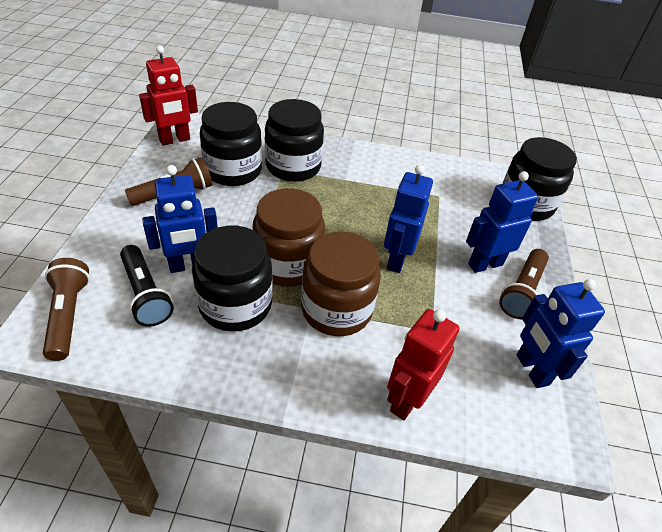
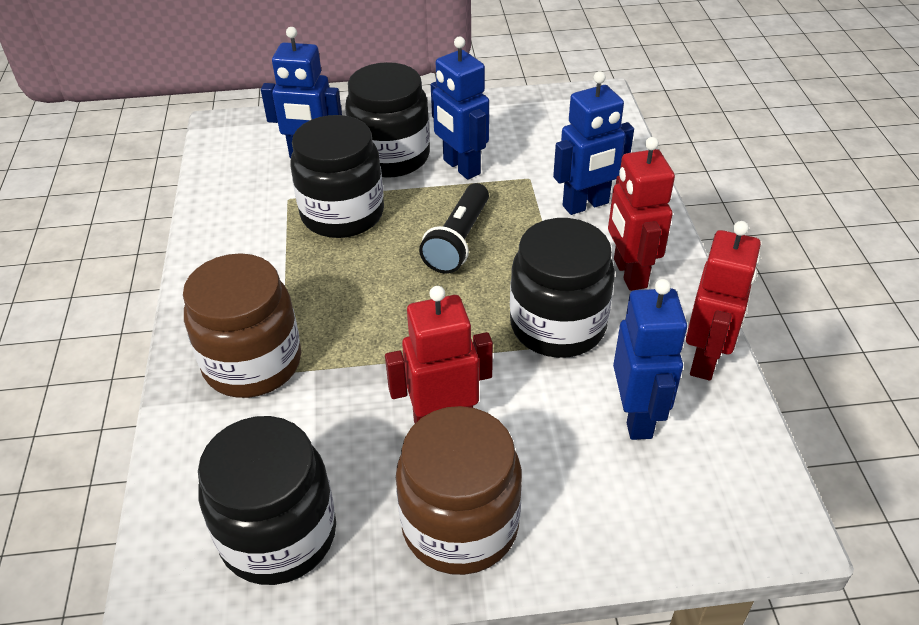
brown flashlight: 3 -> 0
red robot: 2 -> 3

